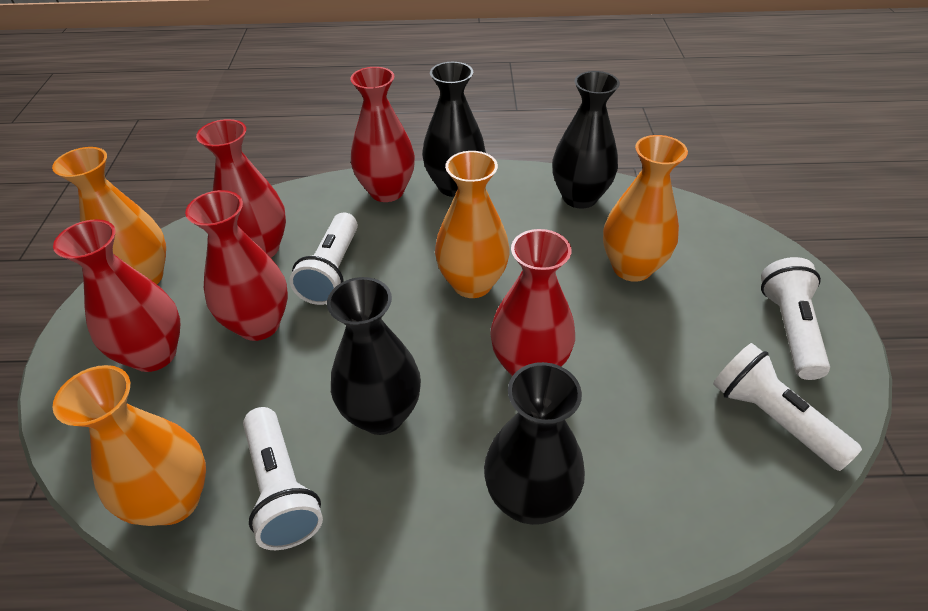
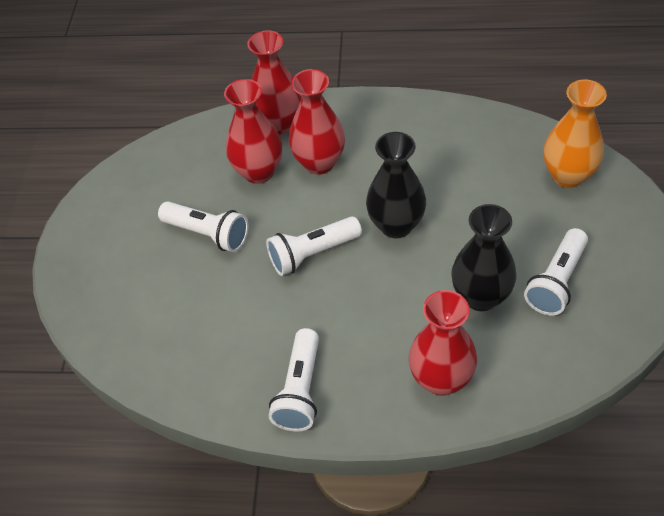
black vase: 4 -> 2
orange vase: 4 -> 1
red vase: 5 -> 4

